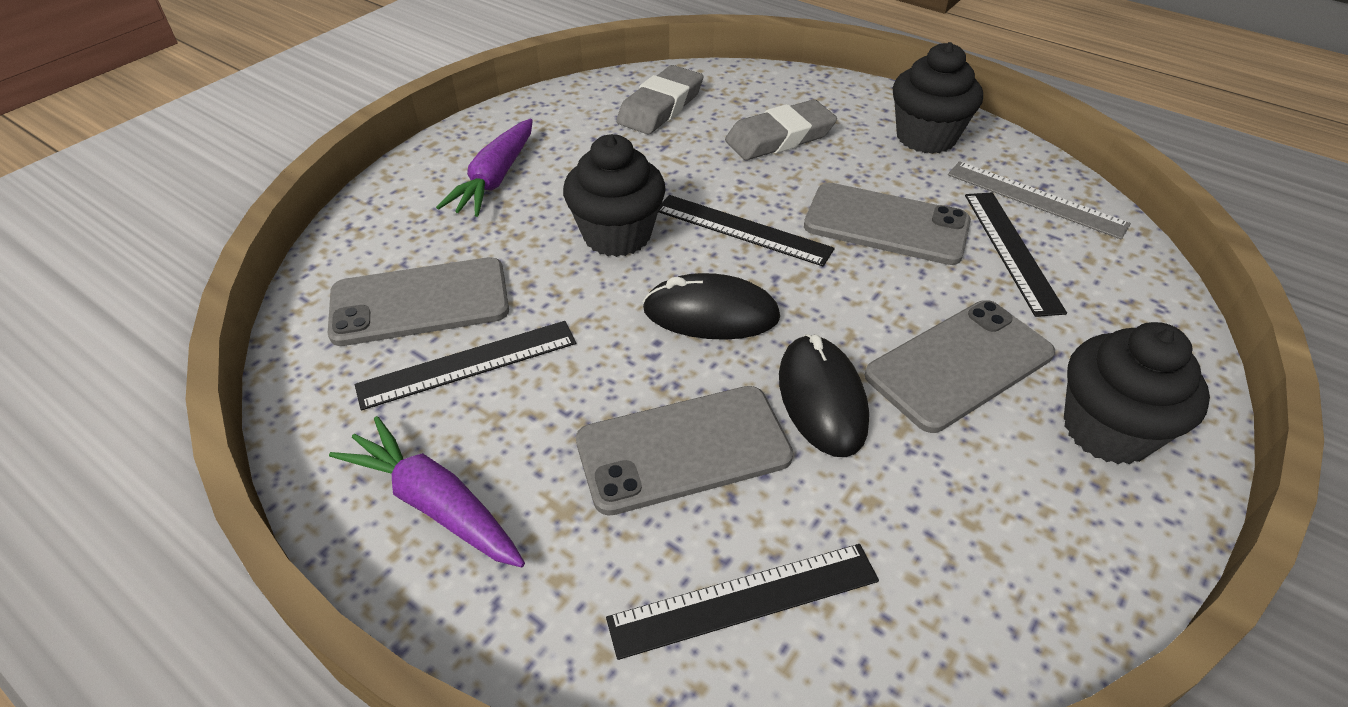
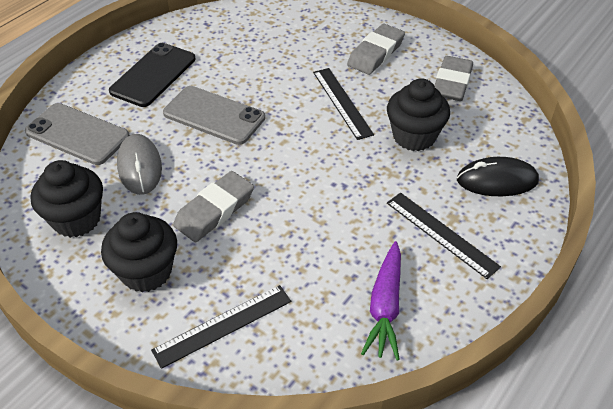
black mouse: 2 -> 1
black phone: 0 -> 1
black ruler: 4 -> 3
grey eraser: 2 -> 3
grey mouse: 0 -> 1
grey phone: 4 -> 2
grey ruler: 1 -> 0
purple carrot: 2 -> 1

